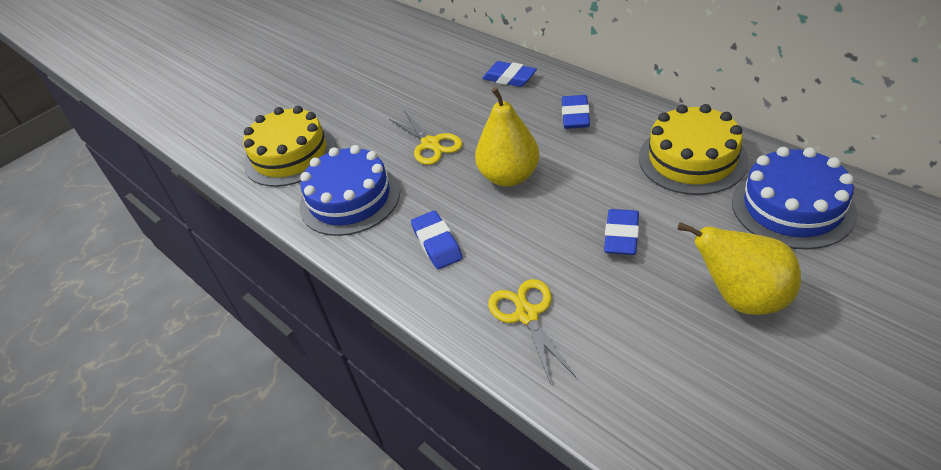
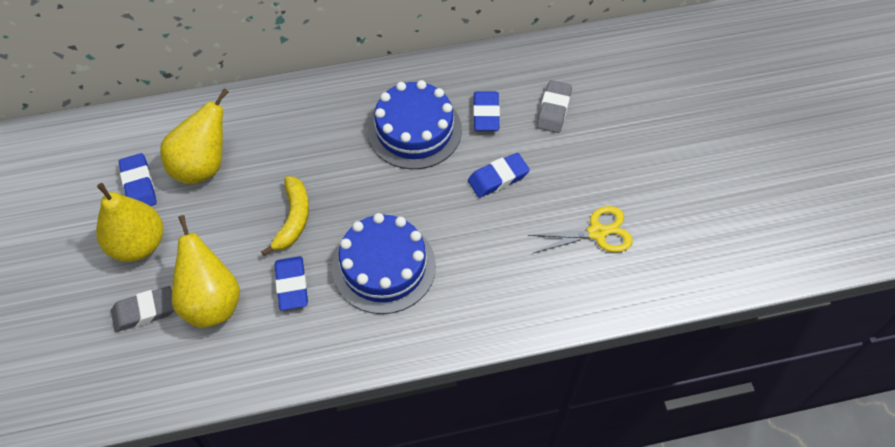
grey eraser: 0 -> 2
yellow banana: 0 -> 1
yellow cake: 2 -> 0
yellow pear: 2 -> 3
yellow scissors: 2 -> 1

